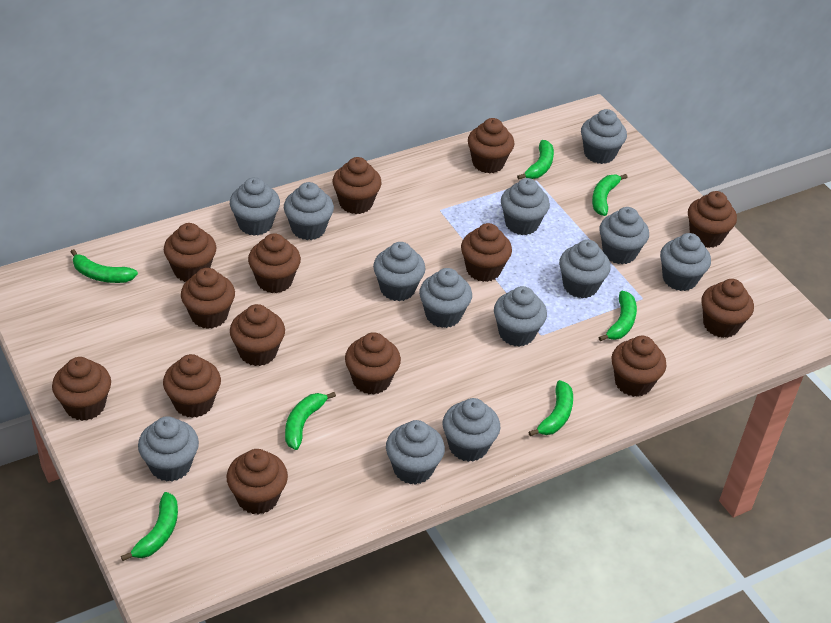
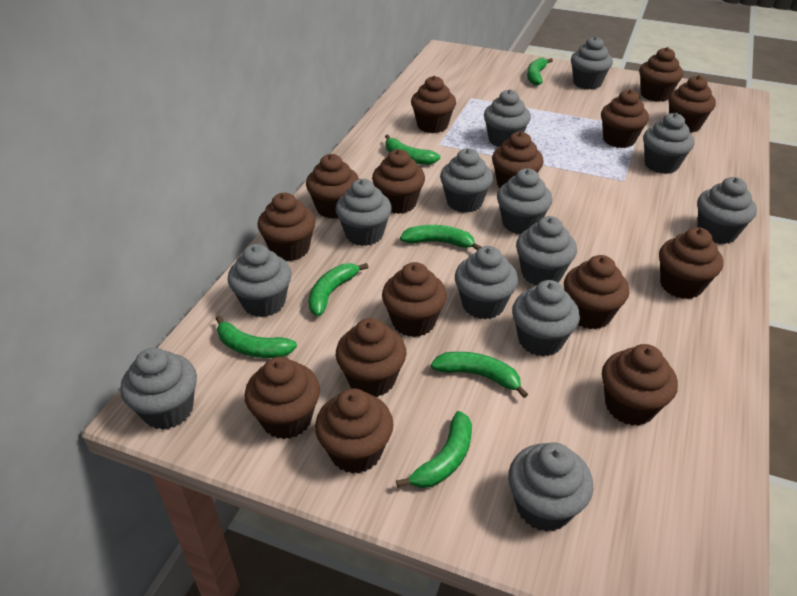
brown cupcake: 14 -> 15

